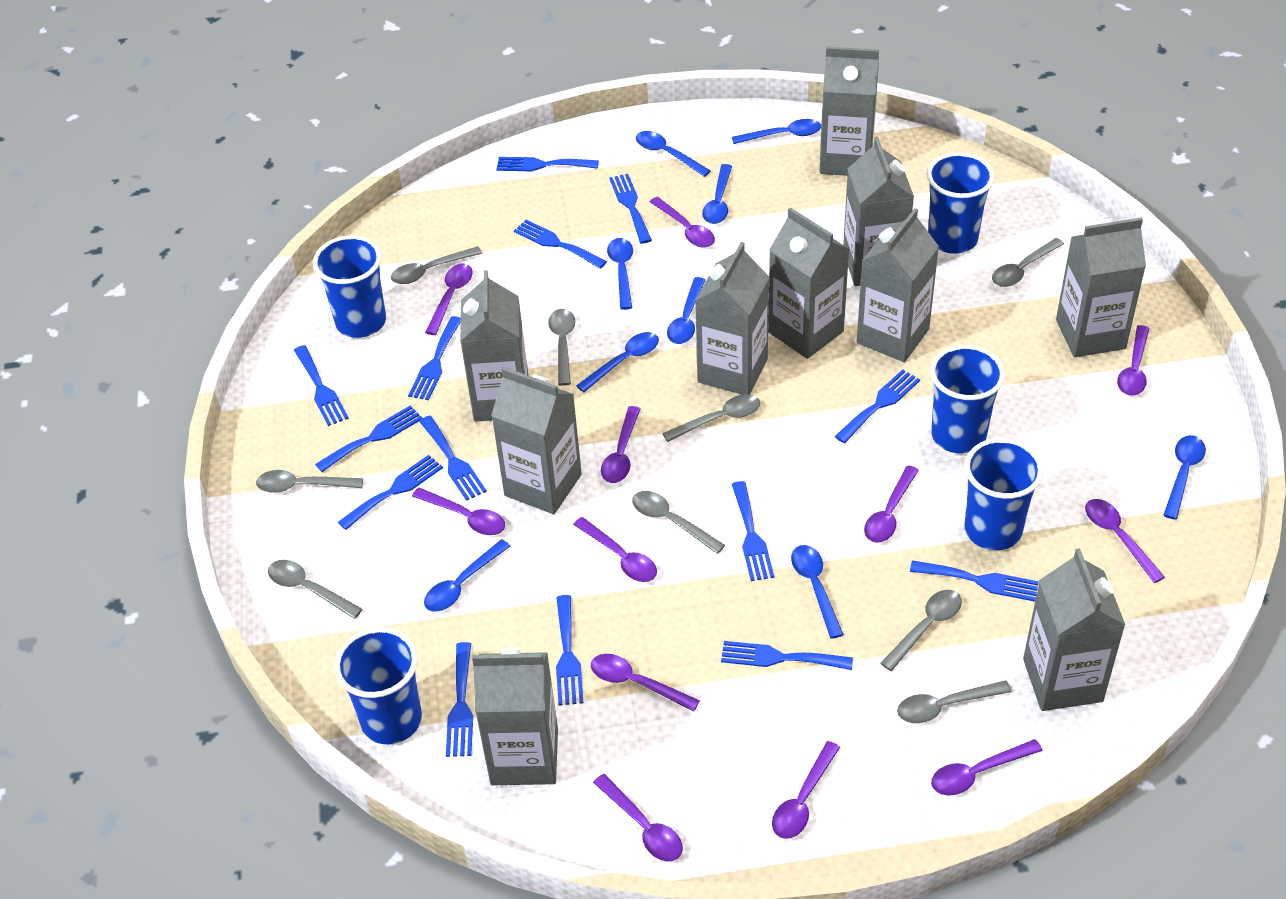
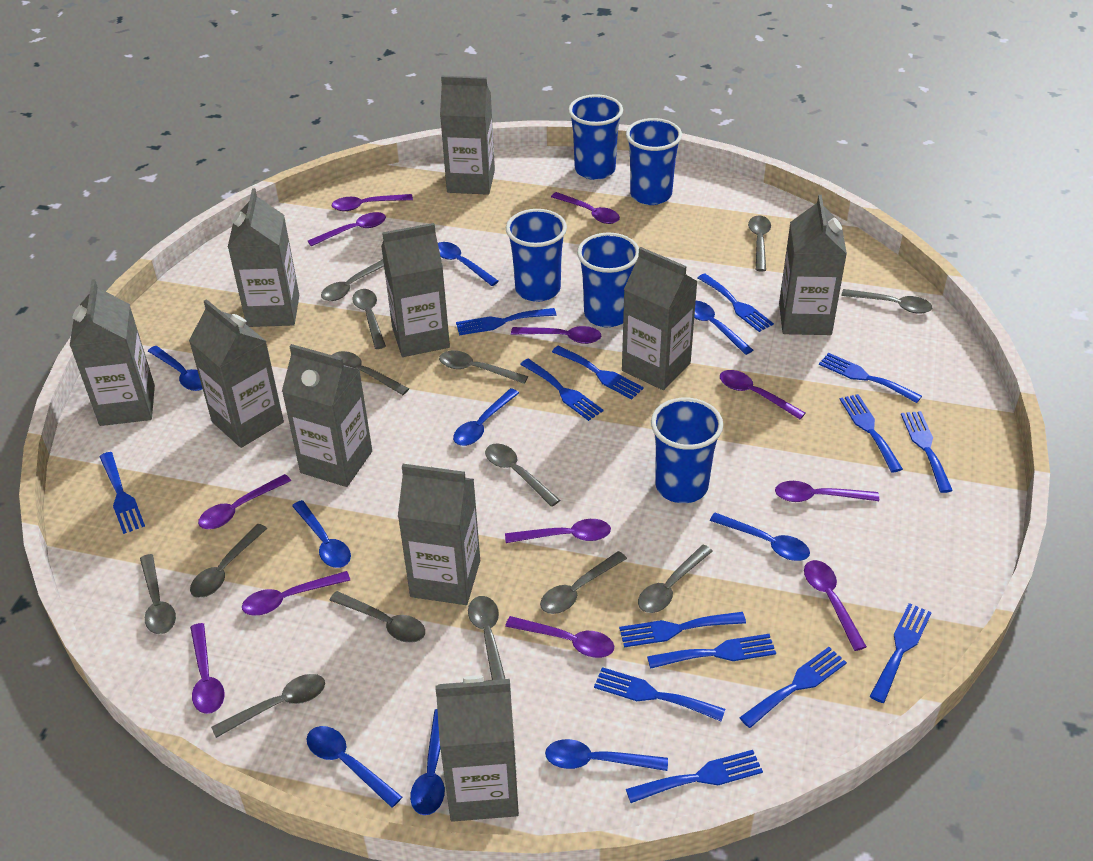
grey spoon: 9 -> 14

